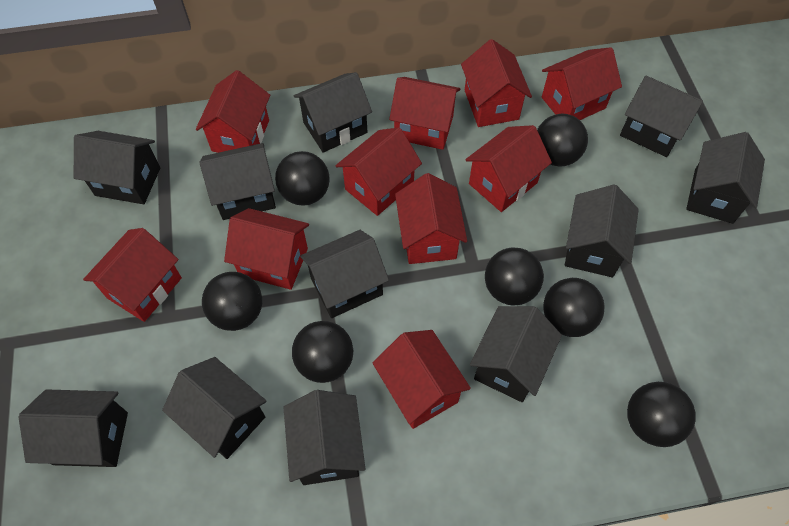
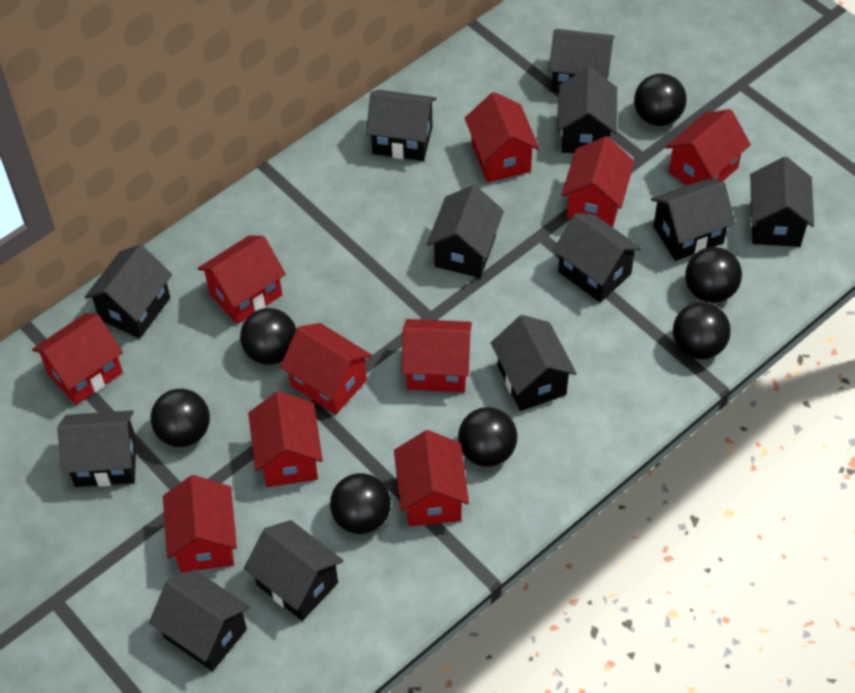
black house: 11 -> 12

